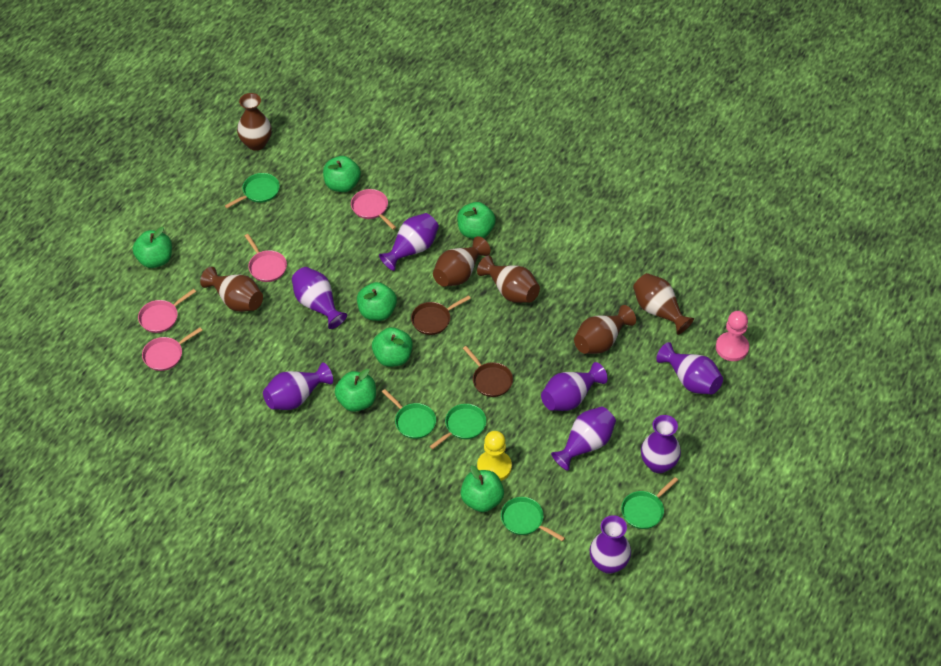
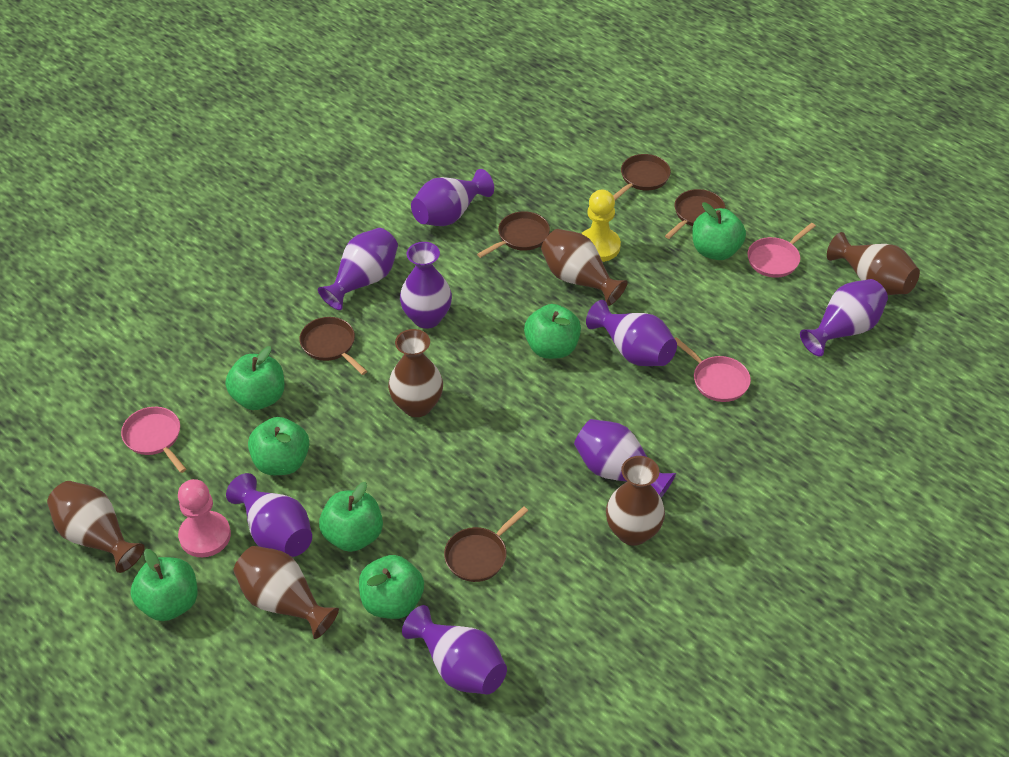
brown pan: 2 -> 5
green pan: 5 -> 0
pink pan: 4 -> 3

